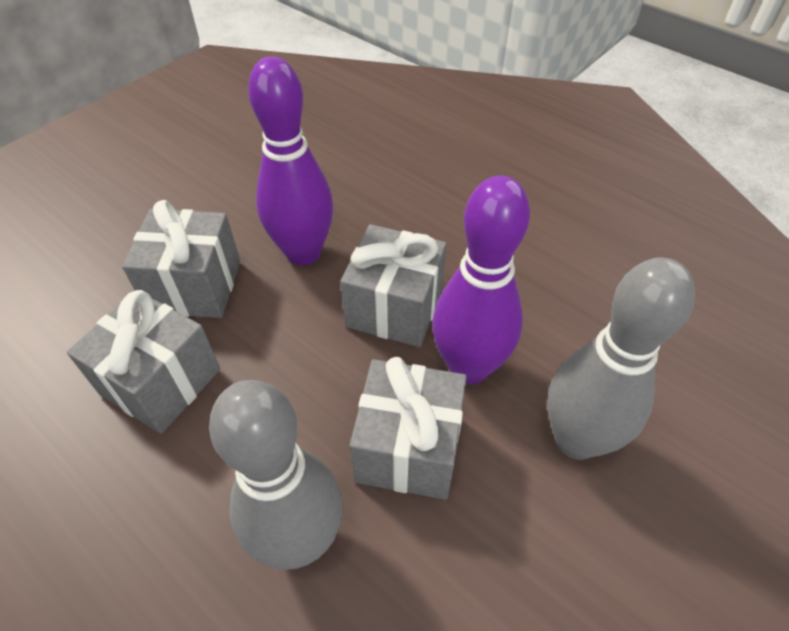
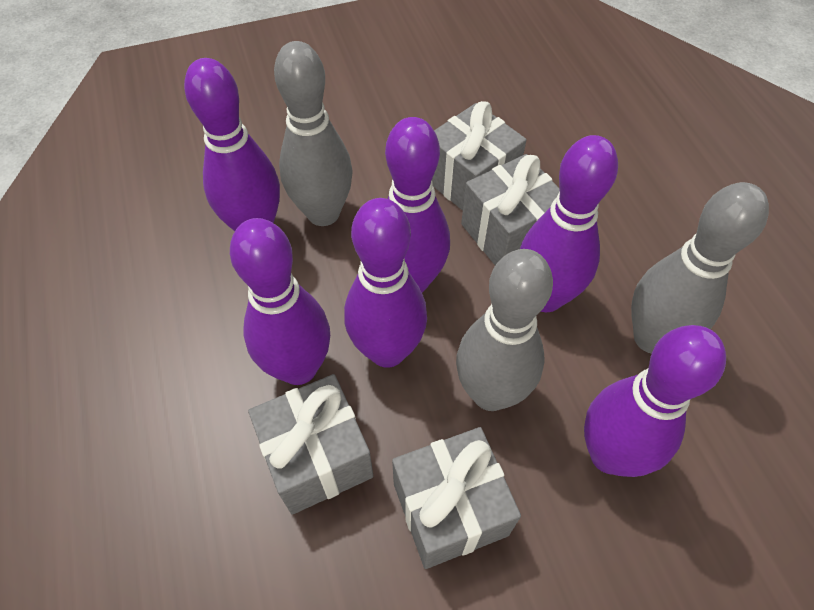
grey bowling pin: 2 -> 3
purple bowling pin: 2 -> 6

